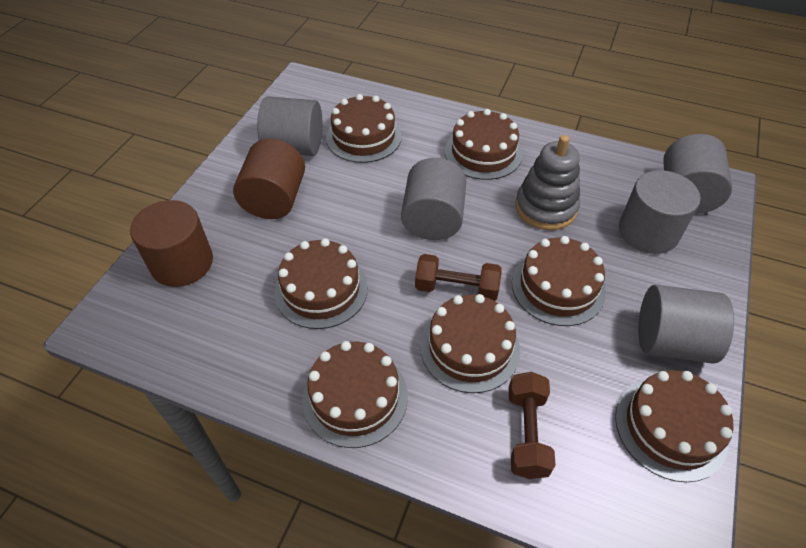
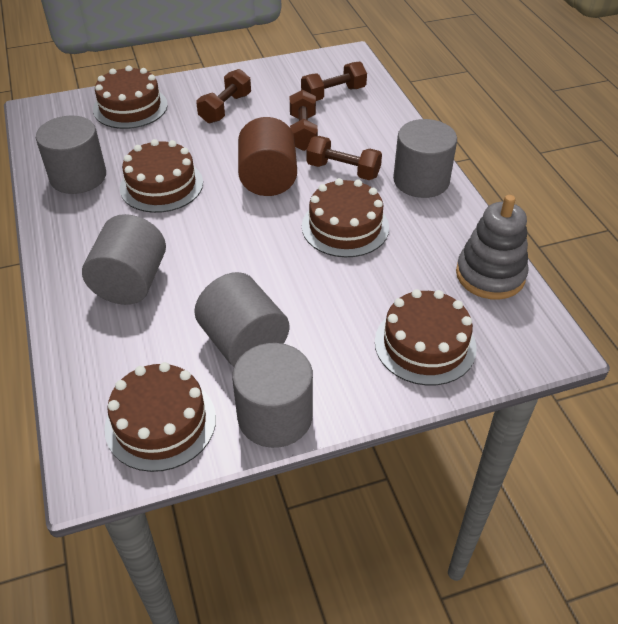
brown cake: 7 -> 5
brown cylinder: 2 -> 1
brown dumbbell: 2 -> 4

